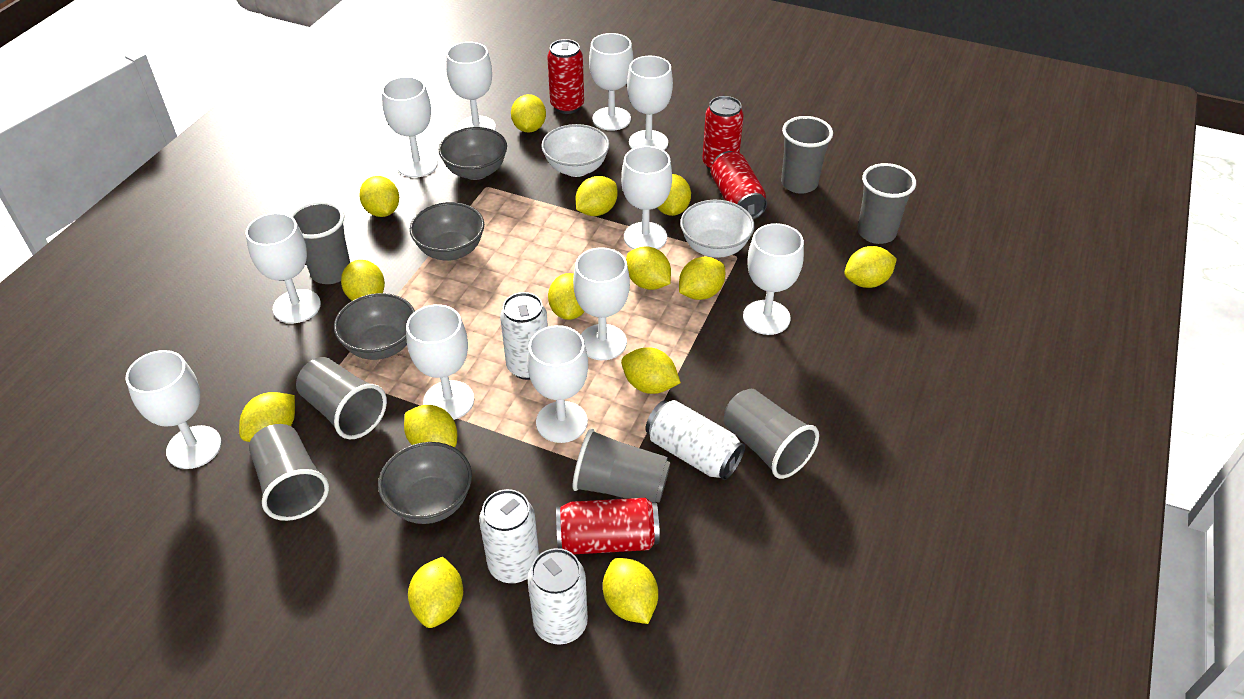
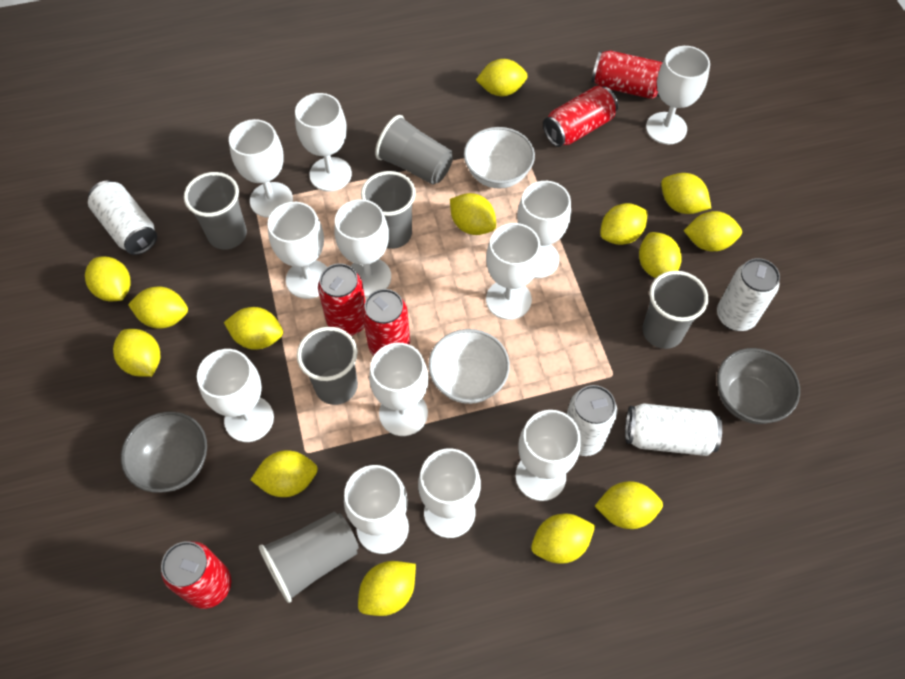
grey bowl: 4 -> 2
grey cup: 7 -> 6
red can: 4 -> 5
white goblet: 11 -> 12

